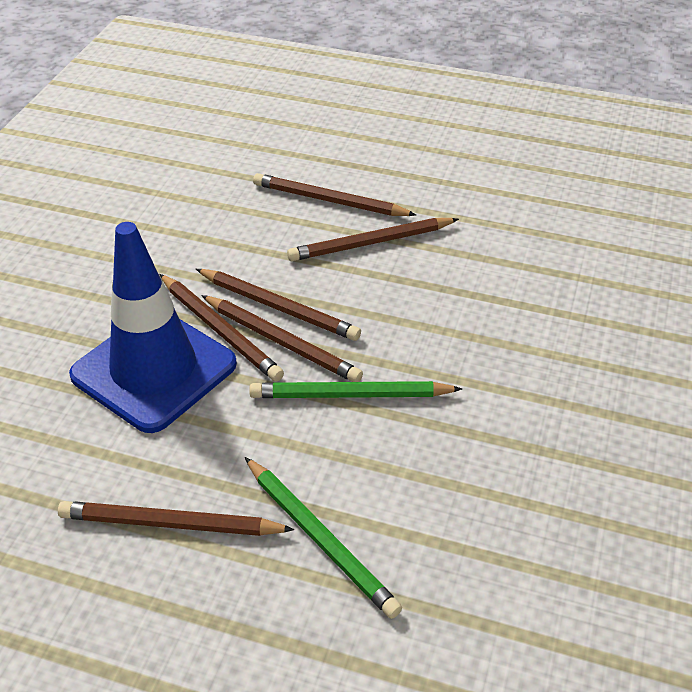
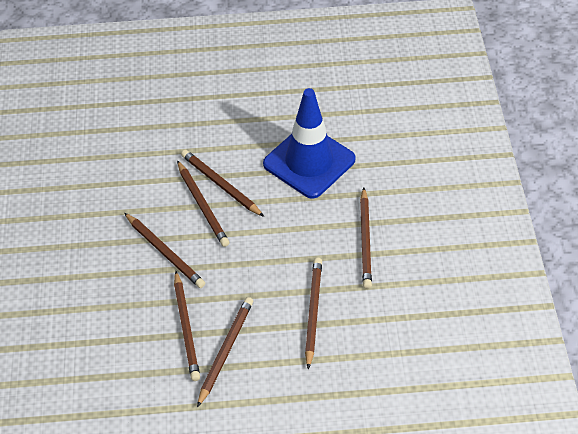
brown pencil: 6 -> 7
green pencil: 2 -> 0

